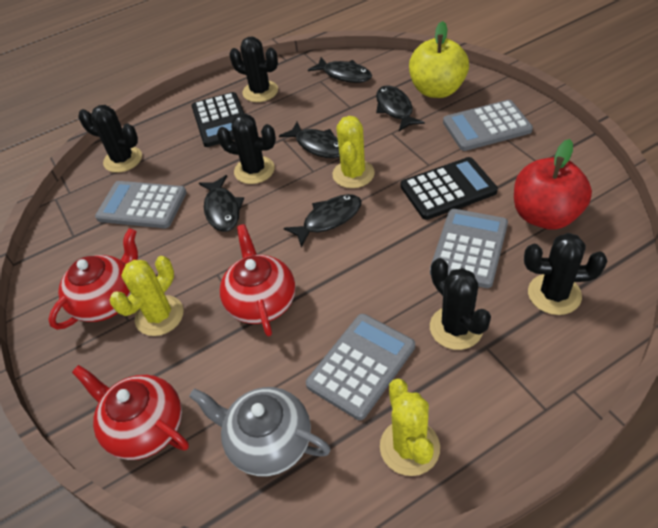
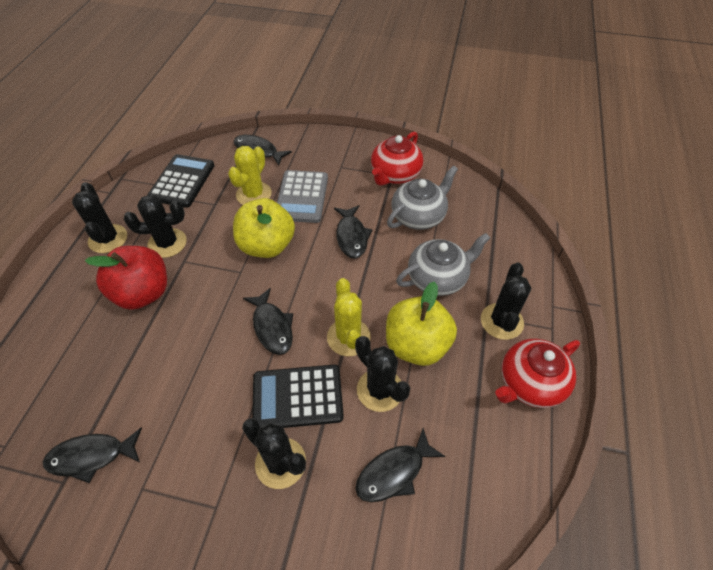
grey calculator: 4 -> 1
grey teapot: 1 -> 2
red teapot: 3 -> 2
yellow apple: 1 -> 2
yellow cactus: 3 -> 2

